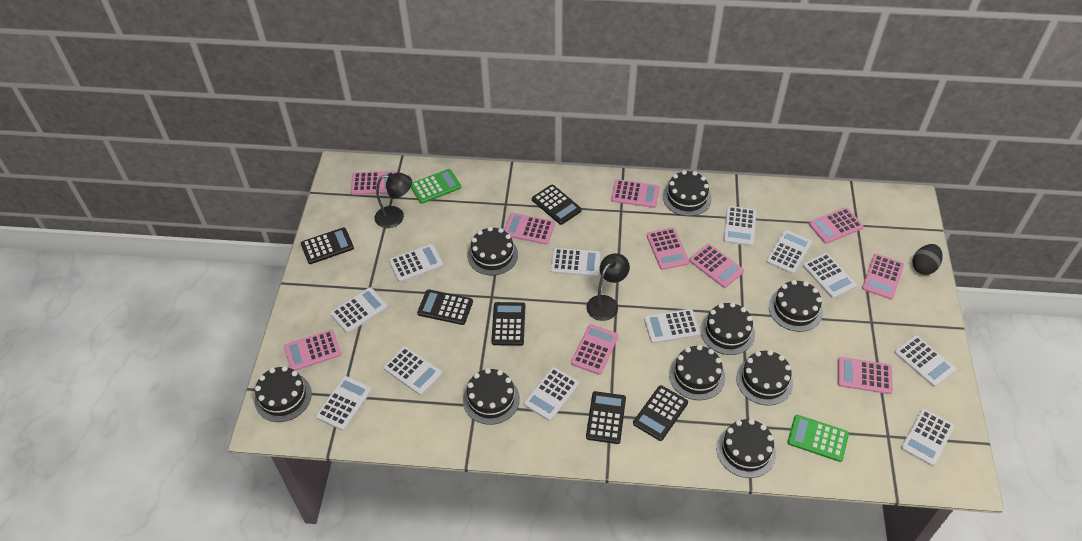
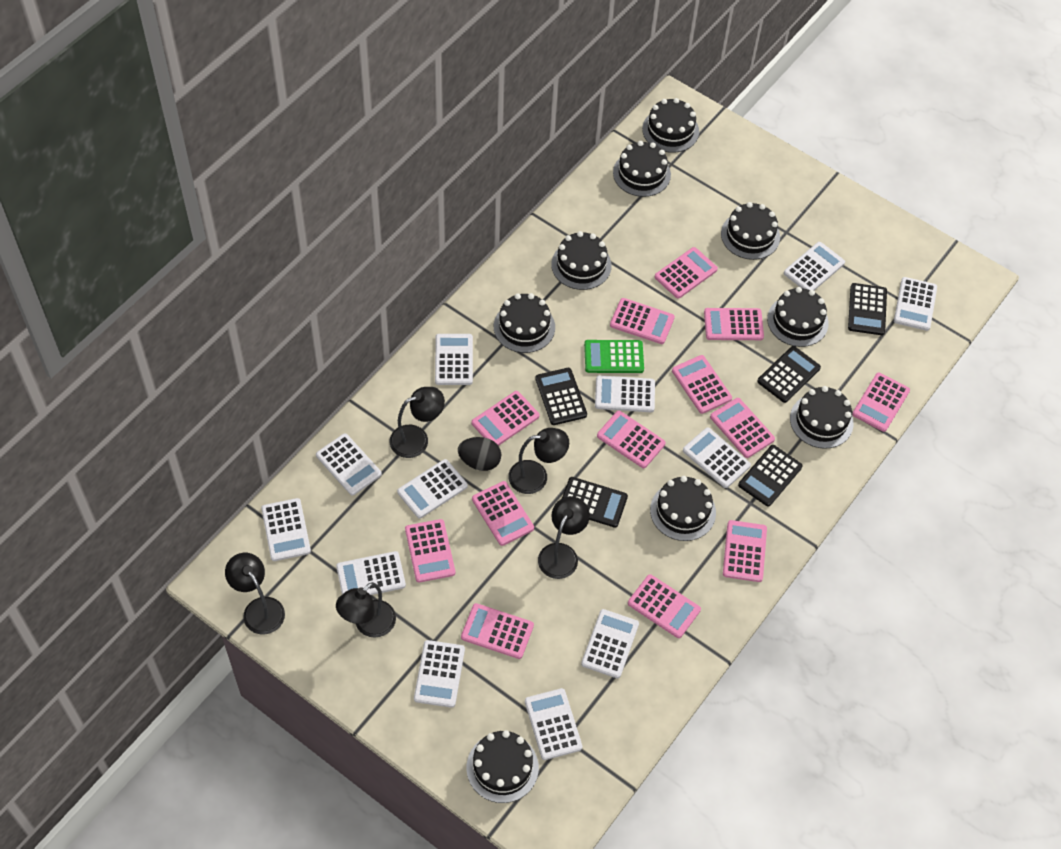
black calculator: 6 -> 5
black lamp: 2 -> 5
green calculator: 2 -> 1
pink calculator: 10 -> 13

